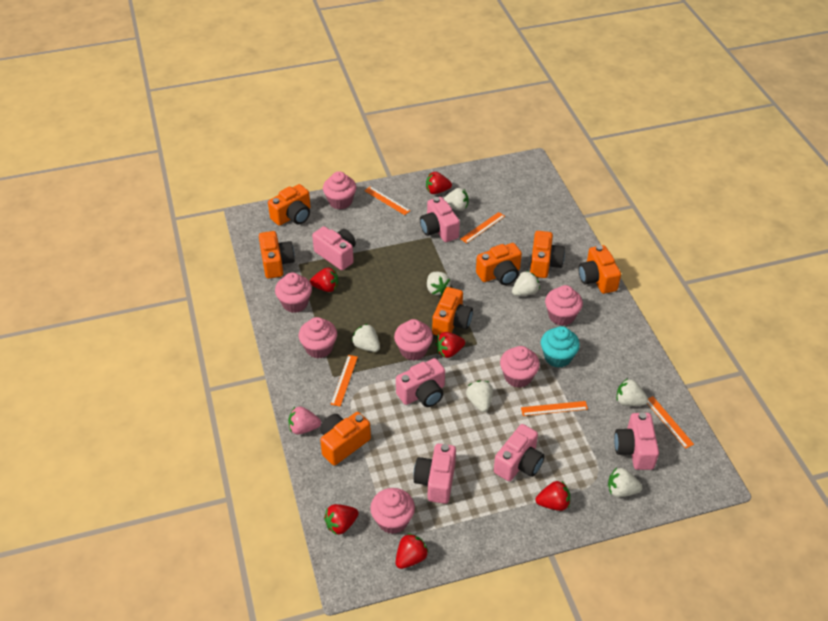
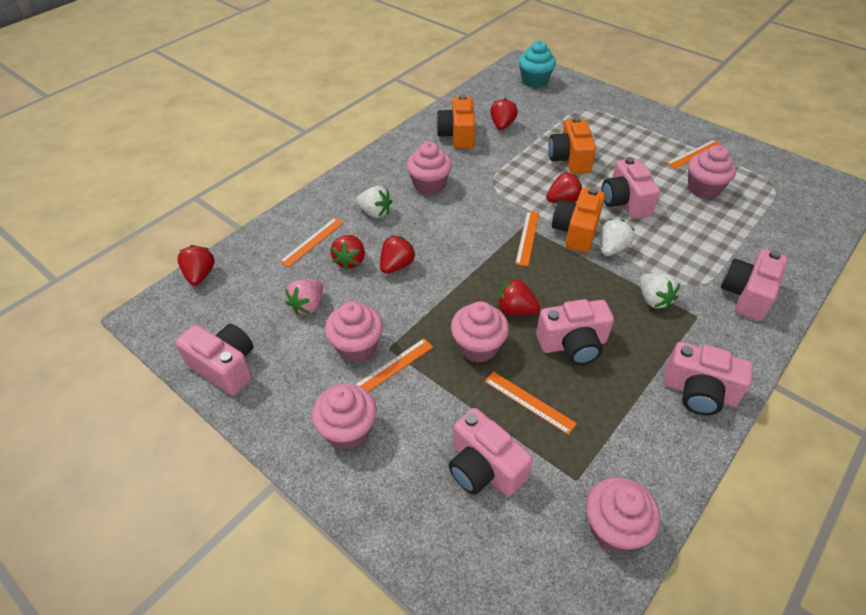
orange camera: 7 -> 3
pink cupcake: 7 -> 6
white strawberry: 7 -> 3

